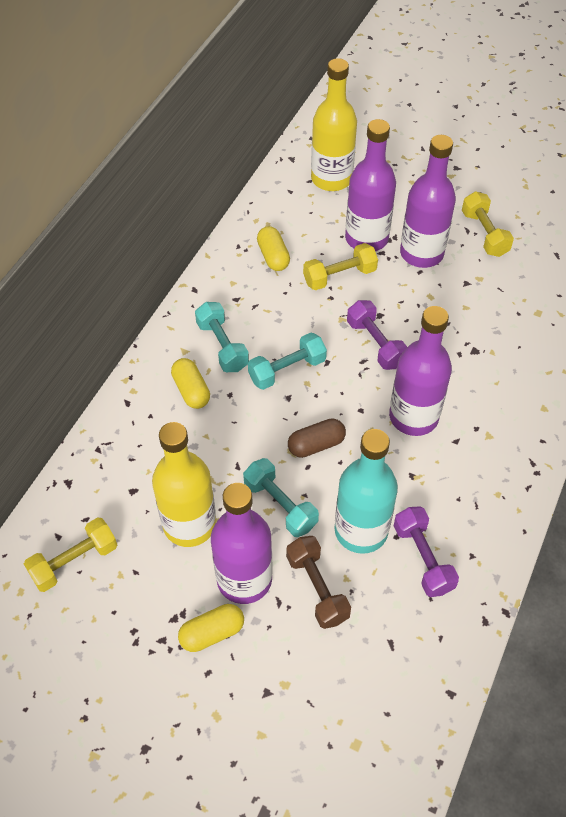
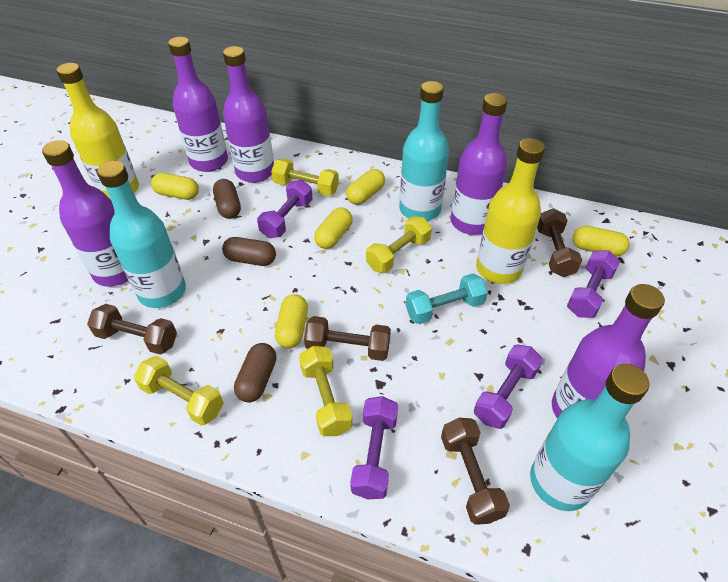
brown capsule: 1 -> 3
brown dumbbell: 1 -> 4
purple bottle: 4 -> 5
purple dumbbell: 2 -> 4
turquoise bottle: 1 -> 3
turquoise dumbbell: 3 -> 1
yellow capsule: 3 -> 5
yellow dumbbell: 3 -> 4

